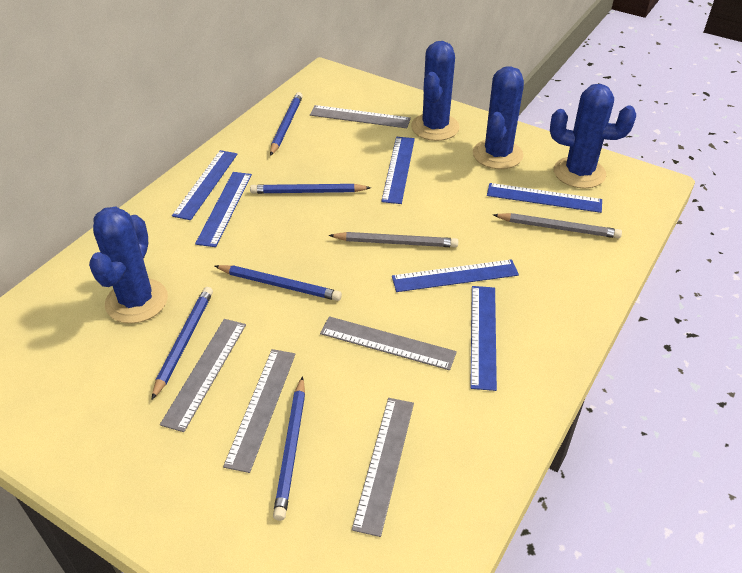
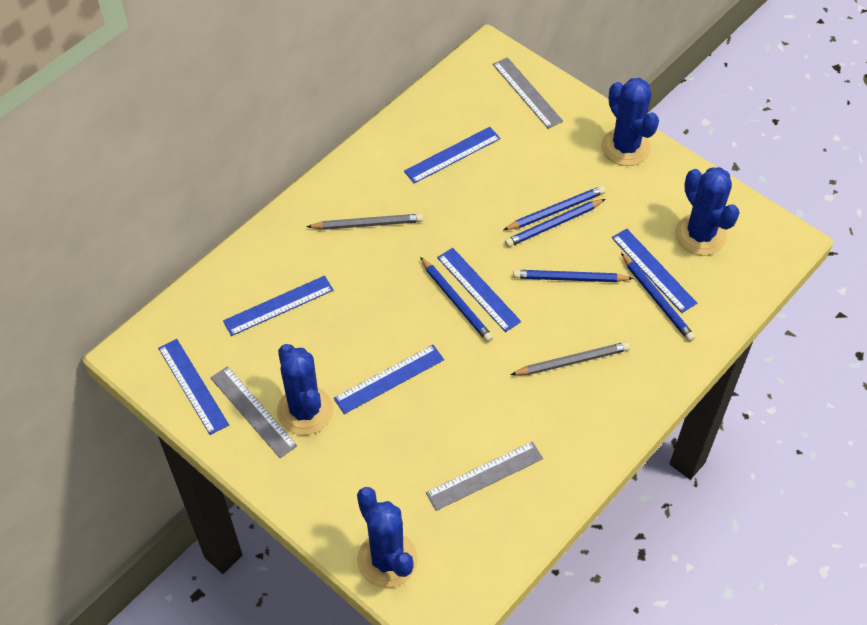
grey ruler: 5 -> 3

